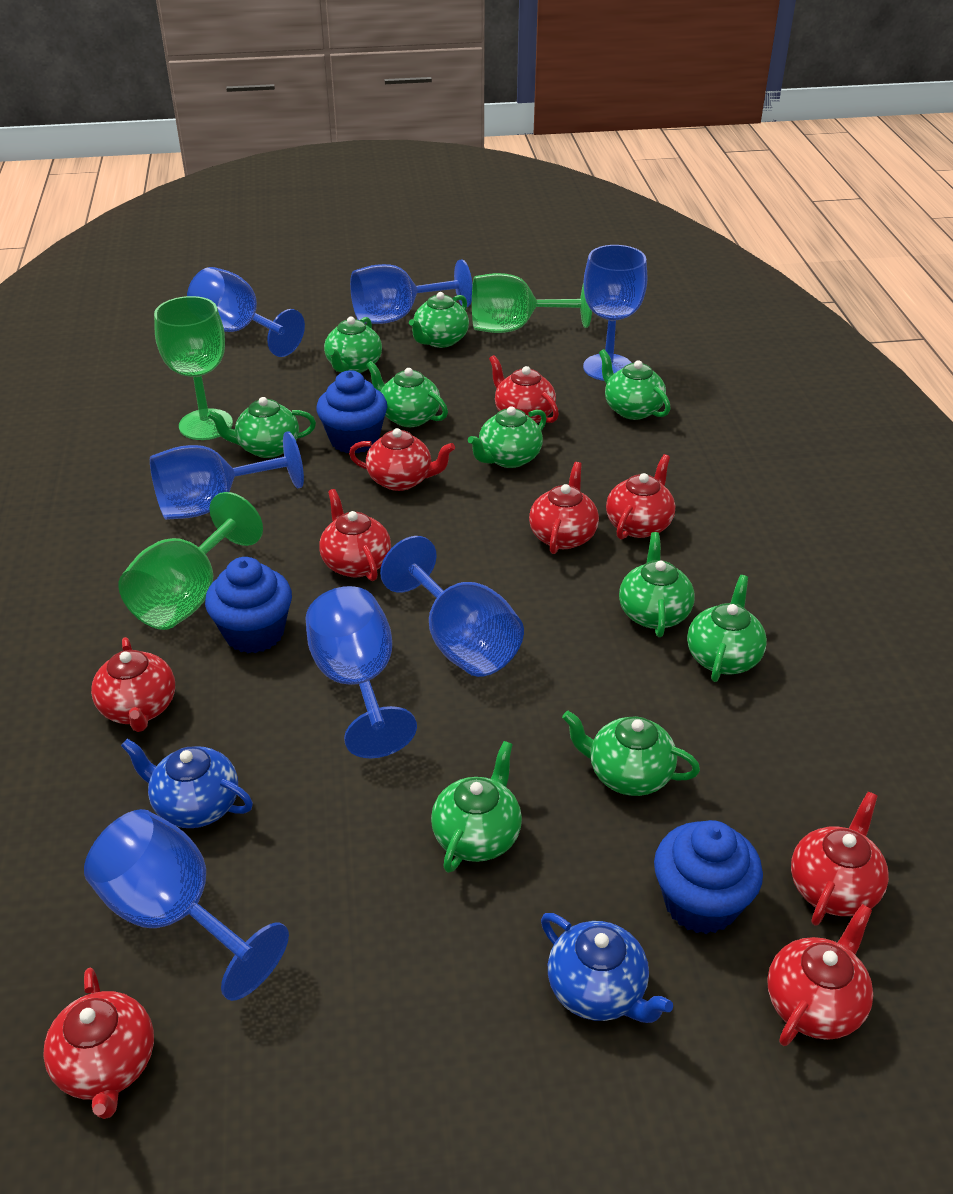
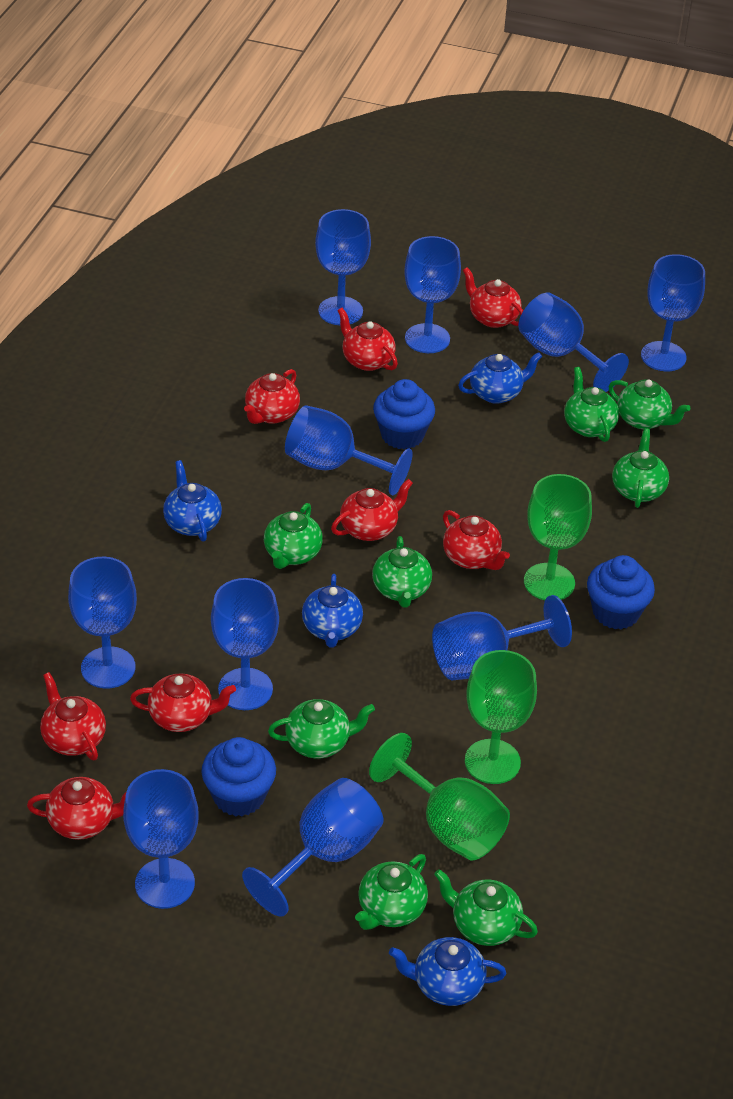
blue goblet: 7 -> 10
blue teapot: 2 -> 4
green teapot: 10 -> 8
red teapot: 9 -> 8

